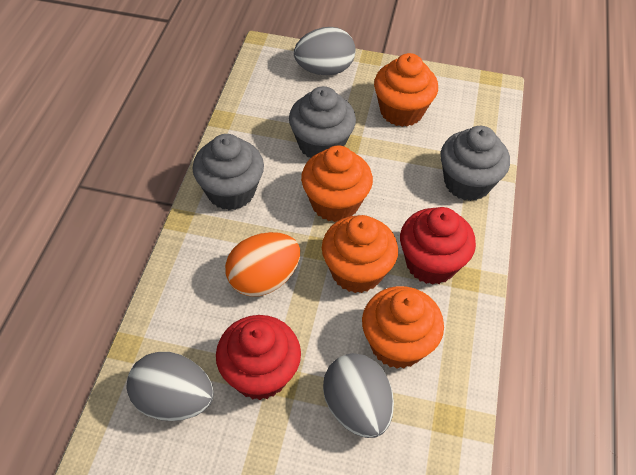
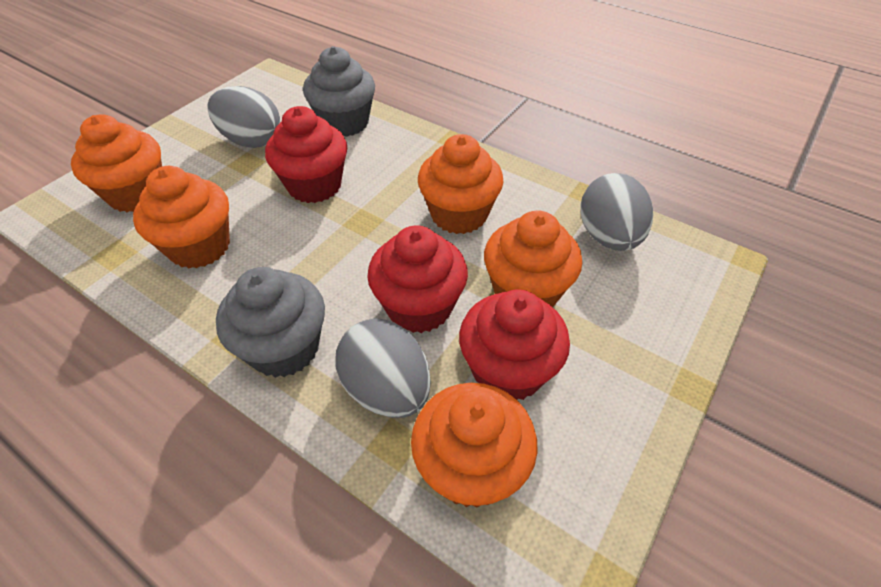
grey cupcake: 3 -> 2
orange cupcake: 4 -> 5
orange egg: 1 -> 0
red cupcake: 2 -> 3

